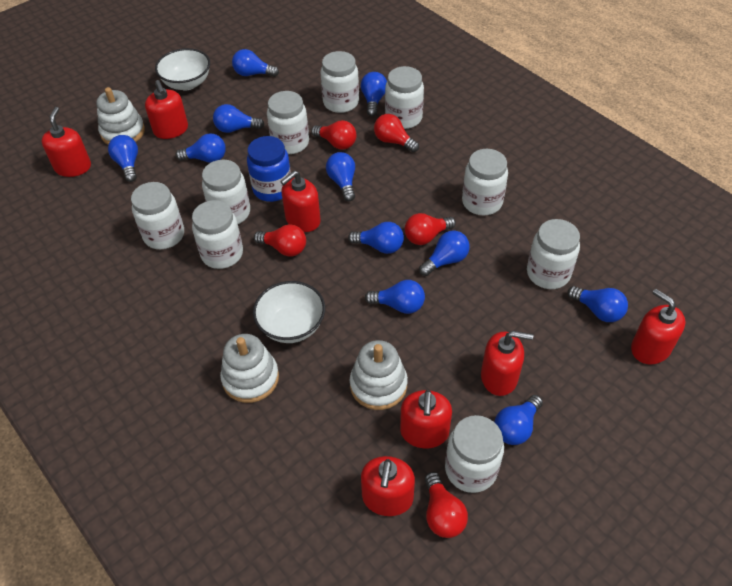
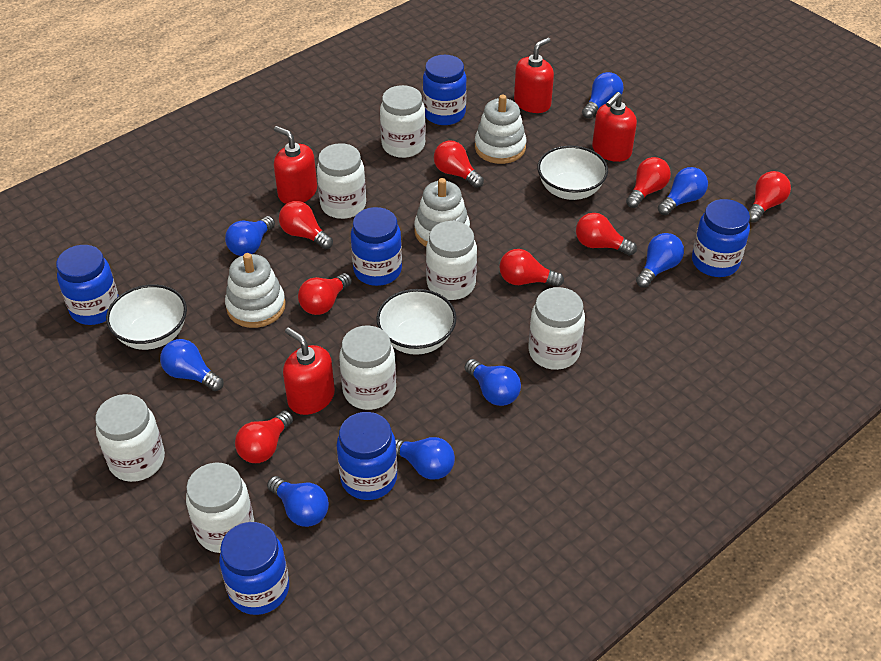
blue jar: 1 -> 6
blue light bulb: 11 -> 8
red light bulb: 5 -> 8
red soap dispenser: 7 -> 4
white bowl: 2 -> 3
white jar: 9 -> 7

